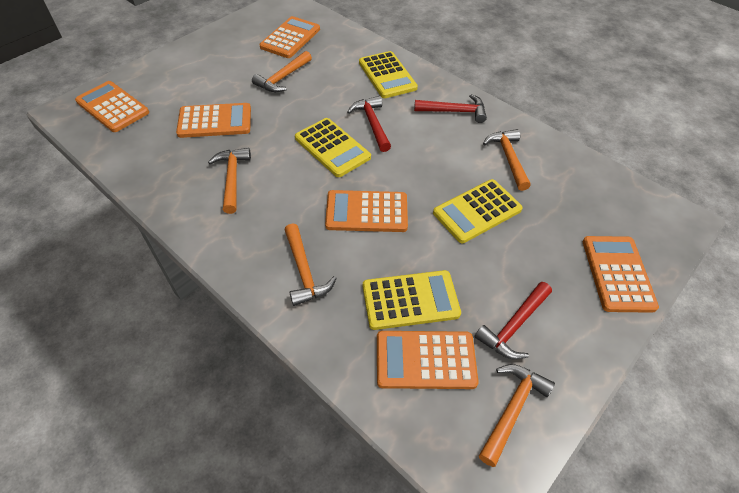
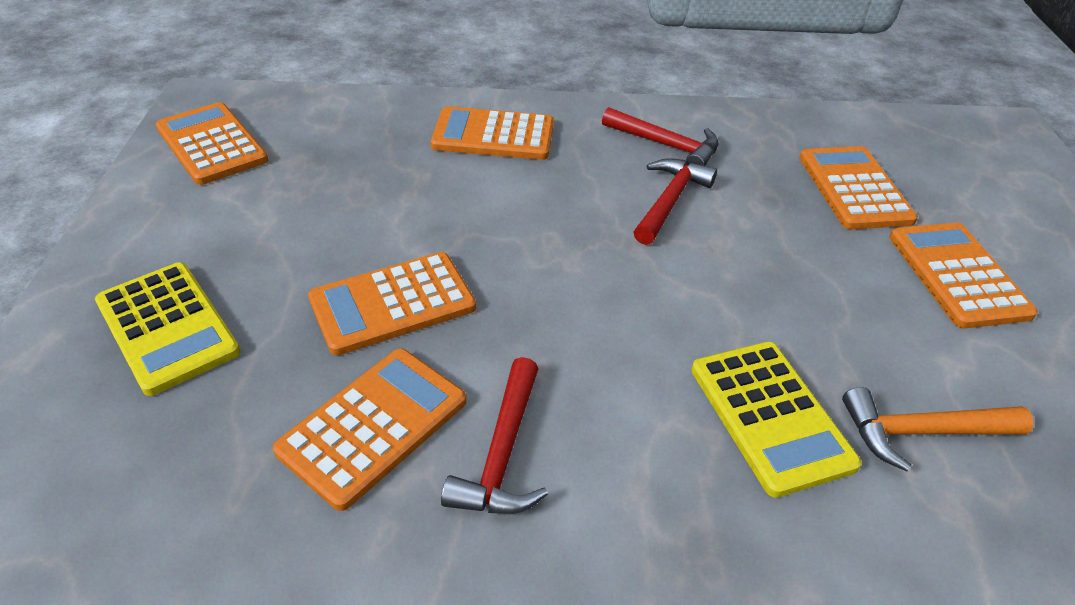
orange hammer: 5 -> 1
yellow calculator: 4 -> 2

